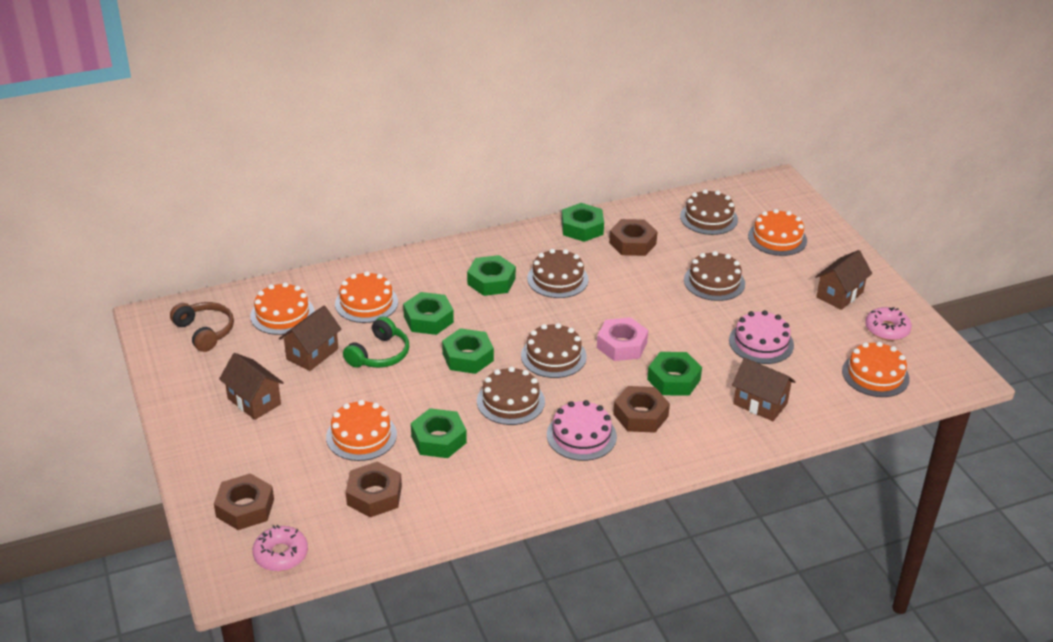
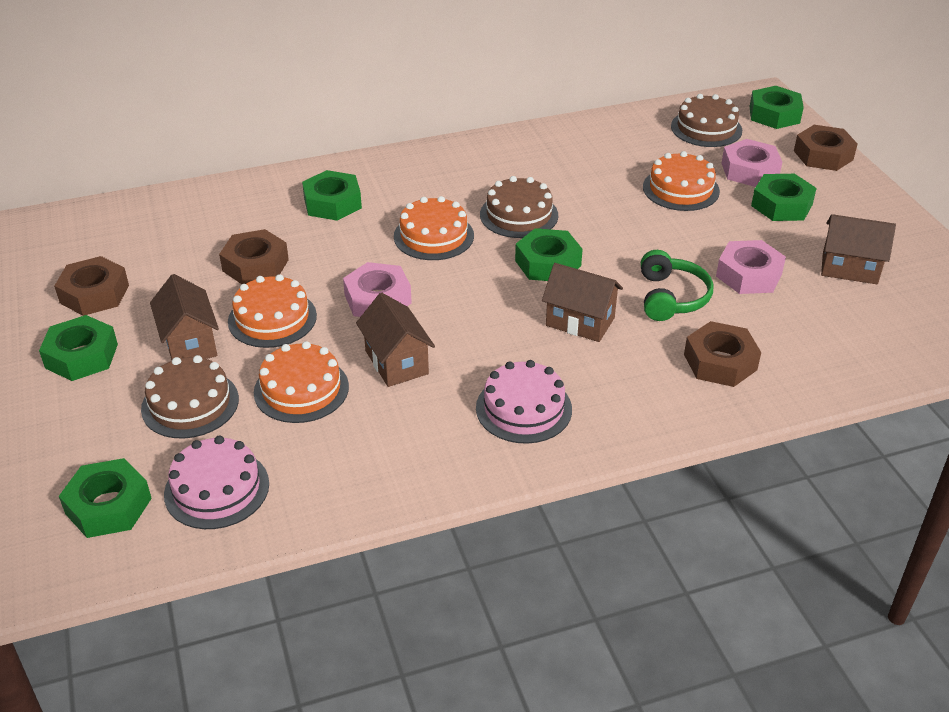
brown cake: 5 -> 3
brown headphones: 1 -> 0
orange cake: 5 -> 4
pink donut: 2 -> 0
pink nut: 1 -> 3

